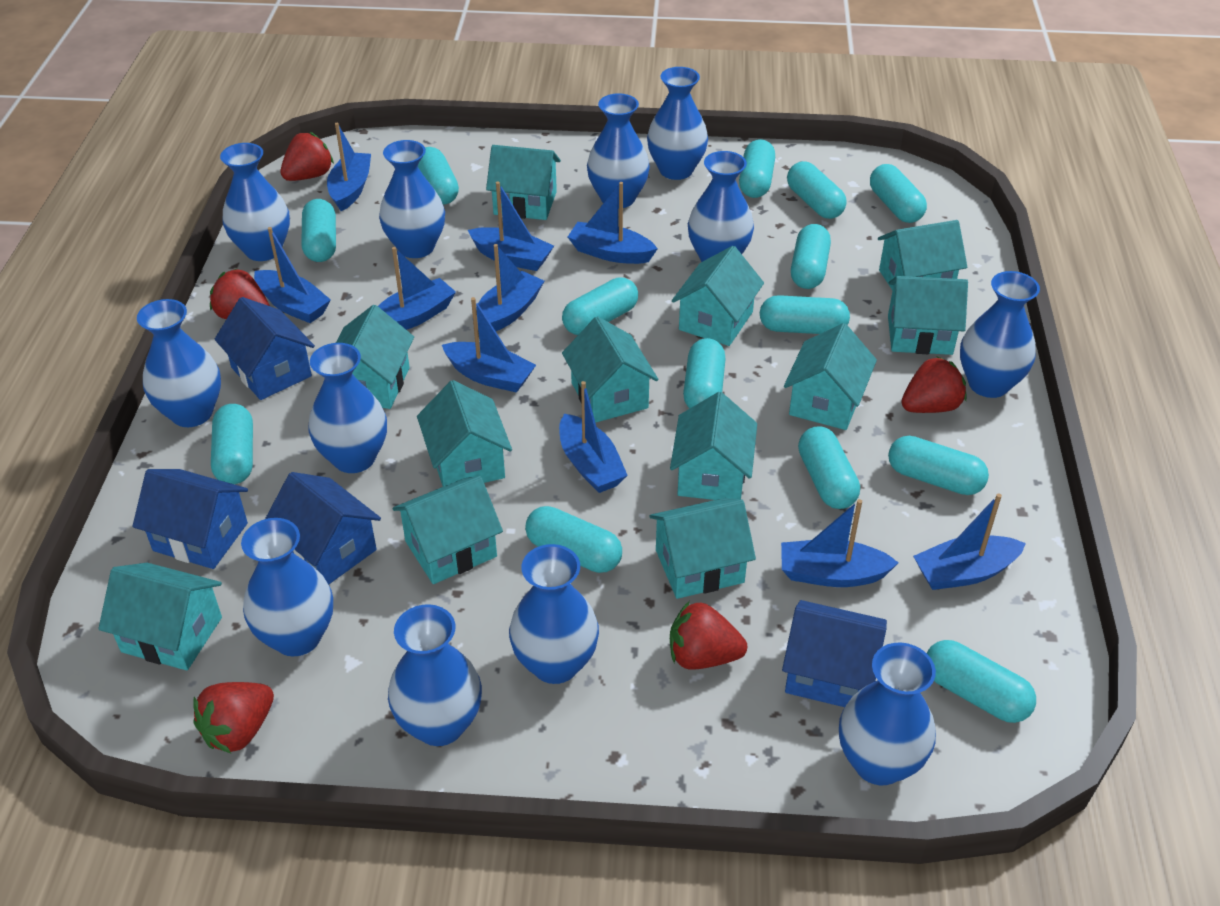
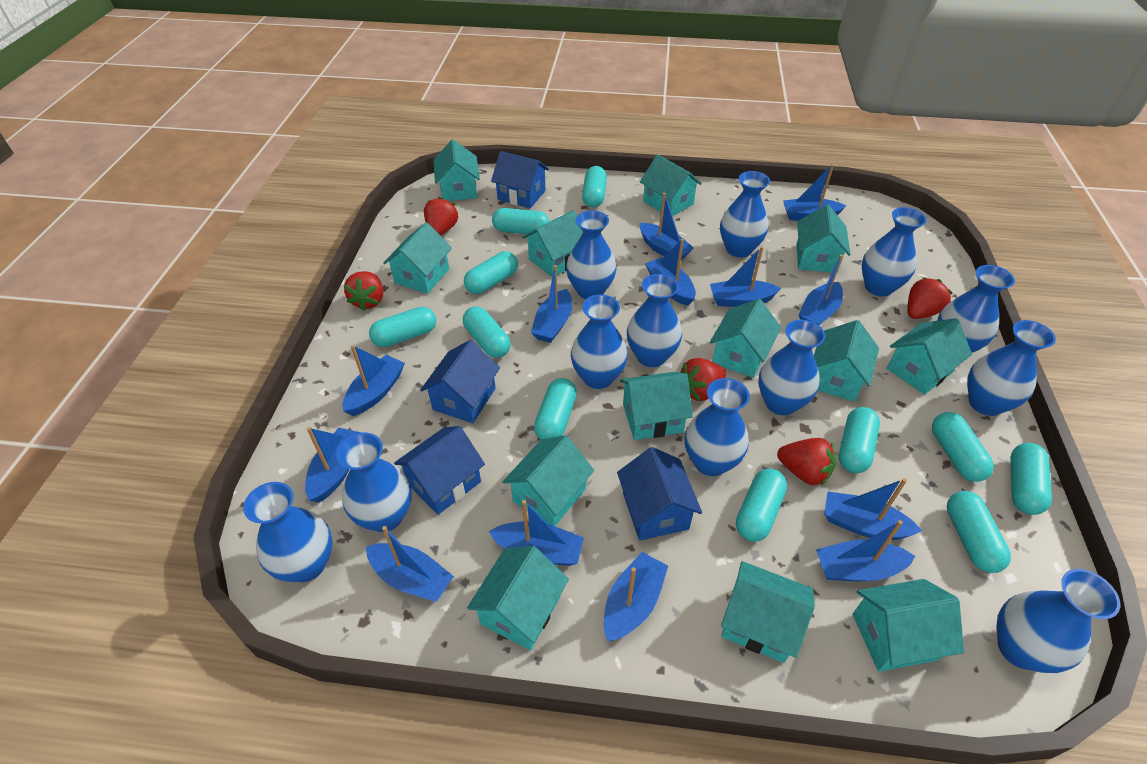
blue boat: 10 -> 13
turquoise capsule: 14 -> 11
turquoise house: 12 -> 13

